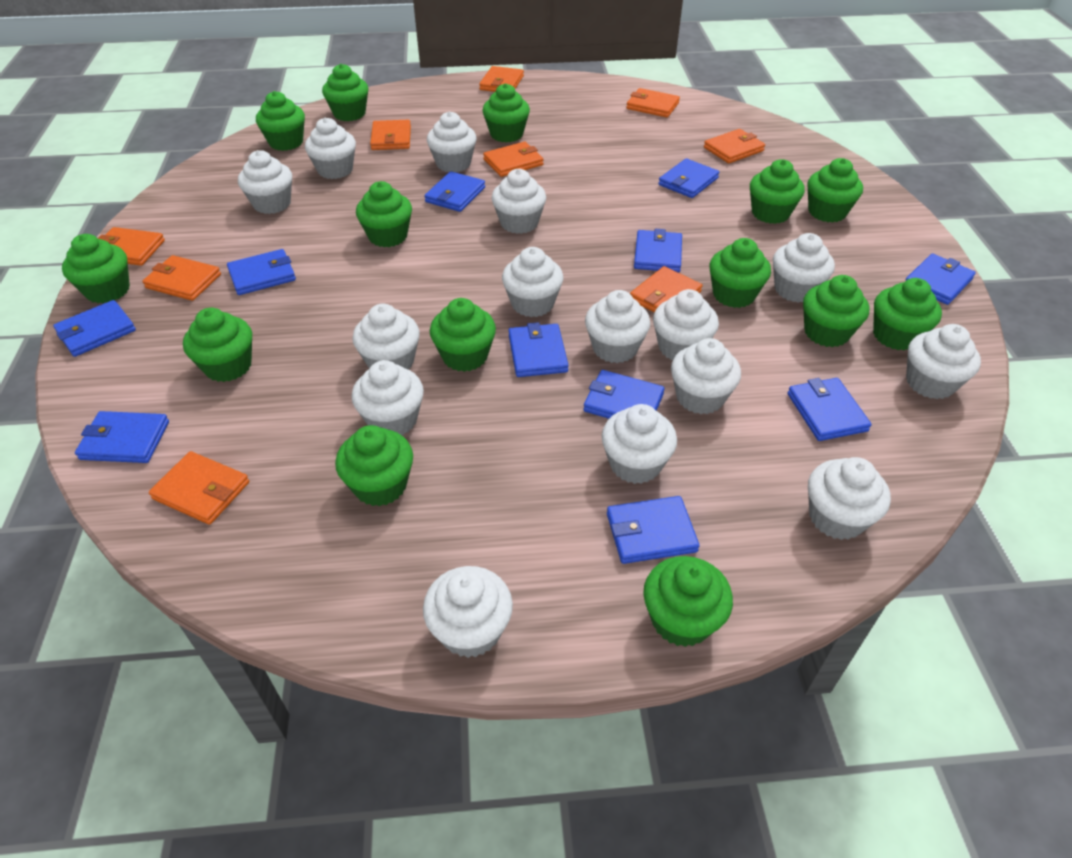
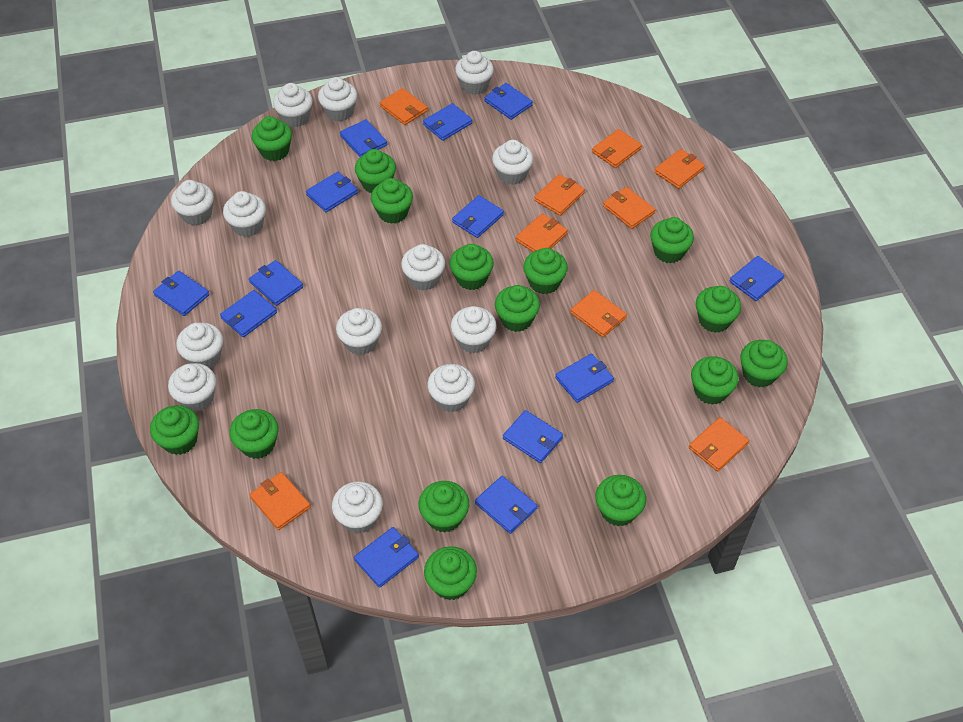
blue wallet: 11 -> 13
green cupcake: 14 -> 15
white cupcake: 15 -> 13

